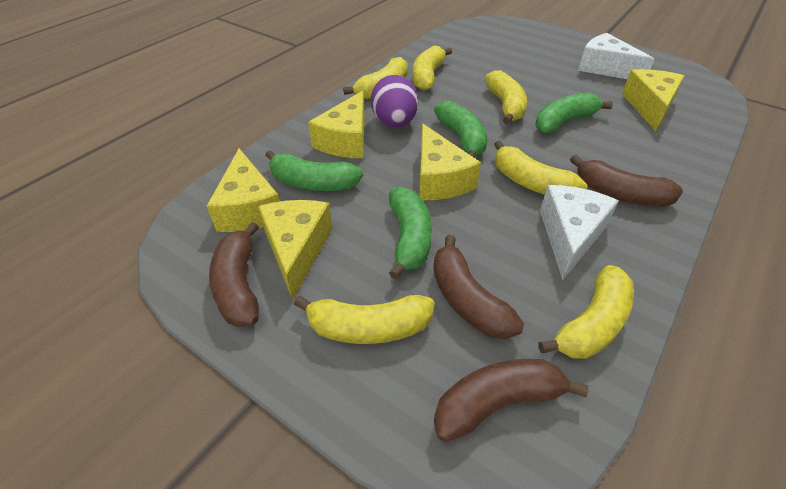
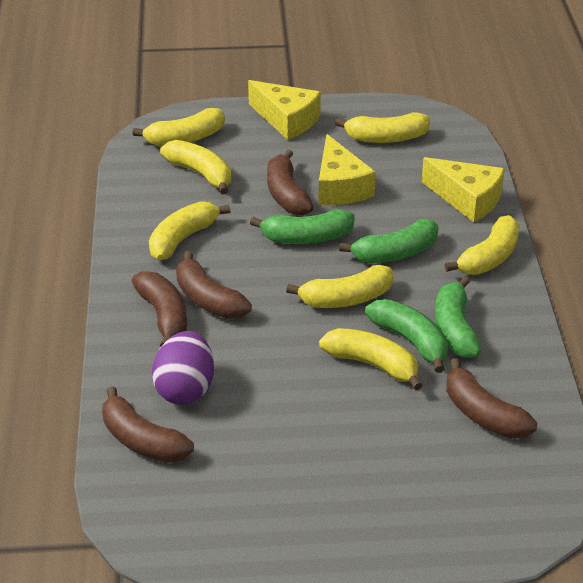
brown banana: 4 -> 5
white cheese: 2 -> 0
yellow banana: 6 -> 7
yellow cheese: 5 -> 3

